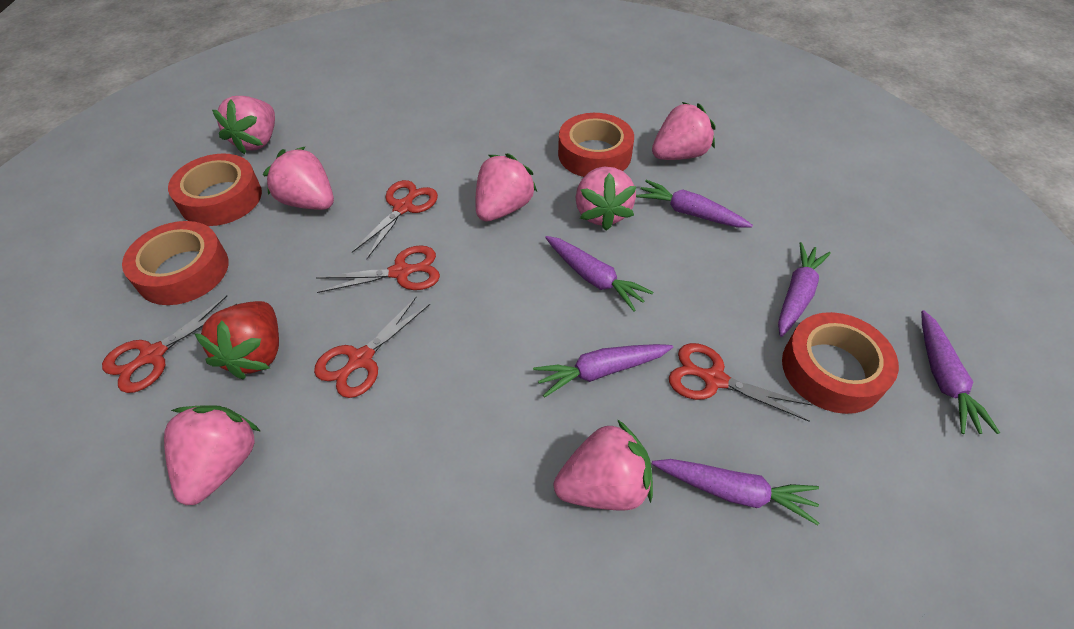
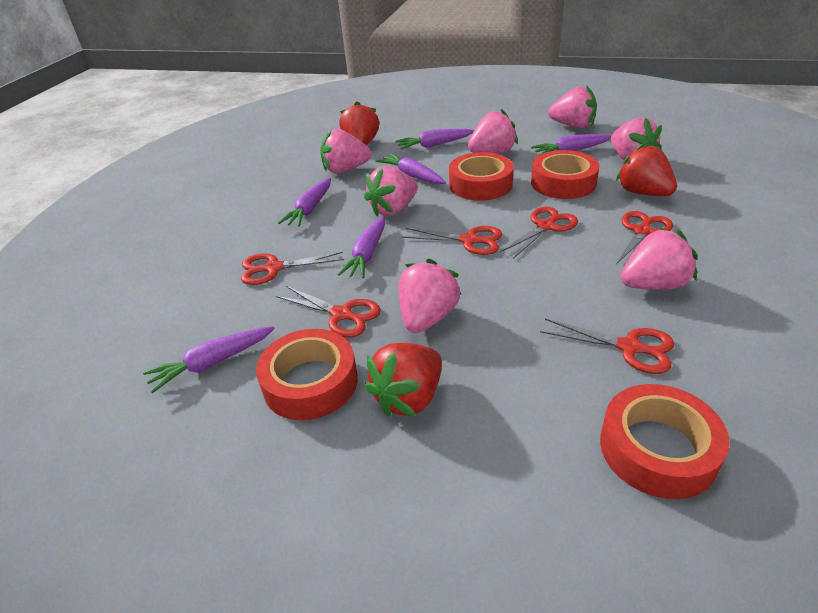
red scissors: 5 -> 6
red strawberry: 1 -> 3

